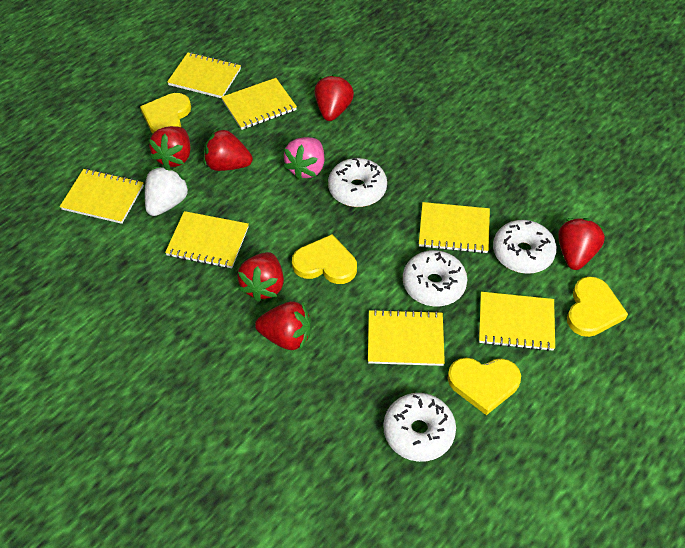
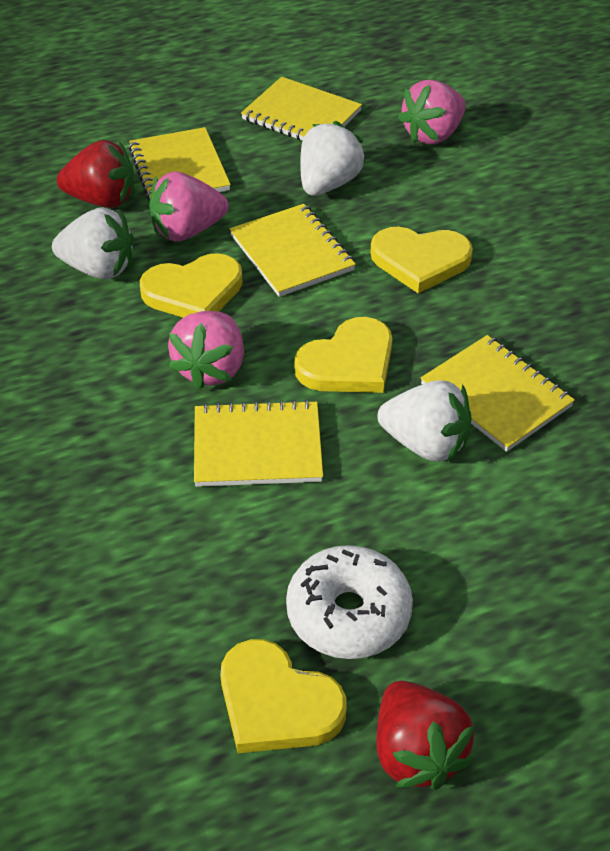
pink strawberry: 1 -> 3
red strawberry: 6 -> 2
white donut: 4 -> 1
white strawberry: 1 -> 3
yellow notebook: 7 -> 5

